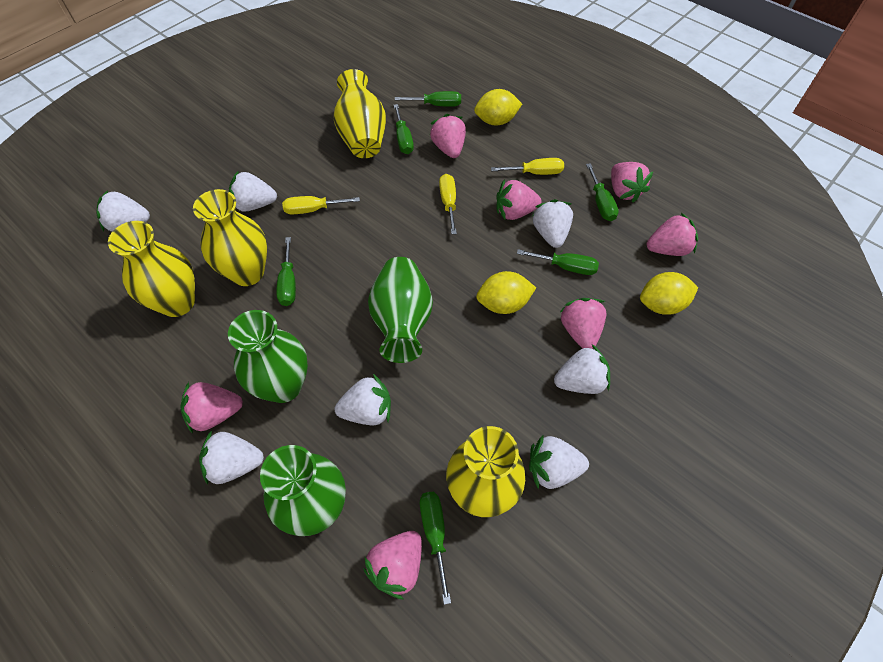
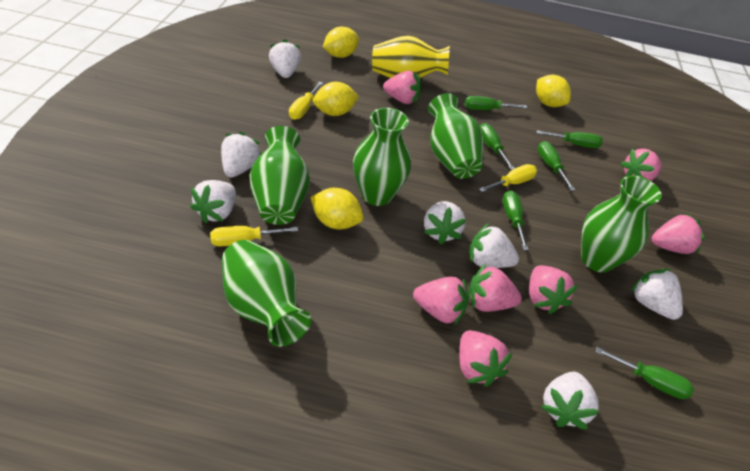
green vase: 3 -> 5
yellow lemon: 3 -> 4
yellow vase: 4 -> 1

